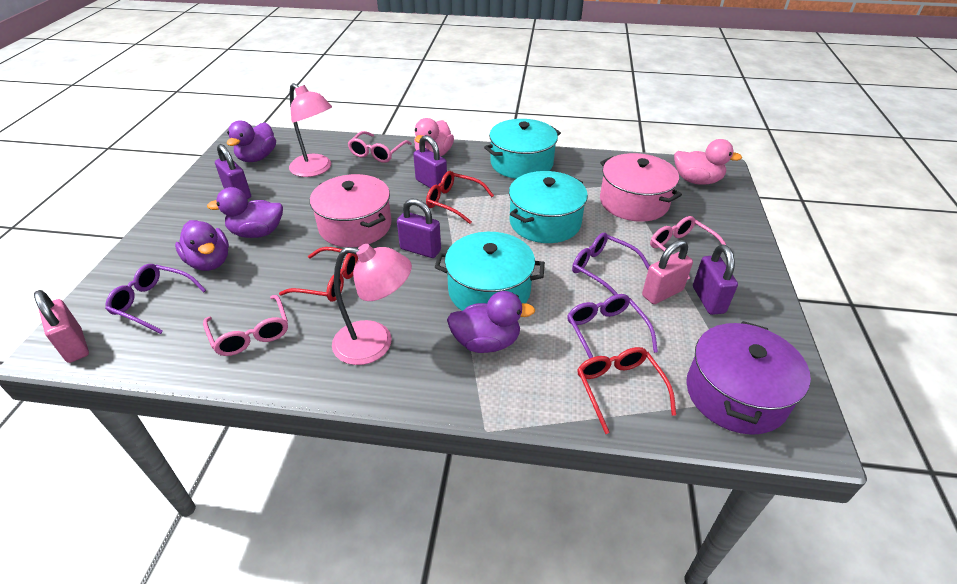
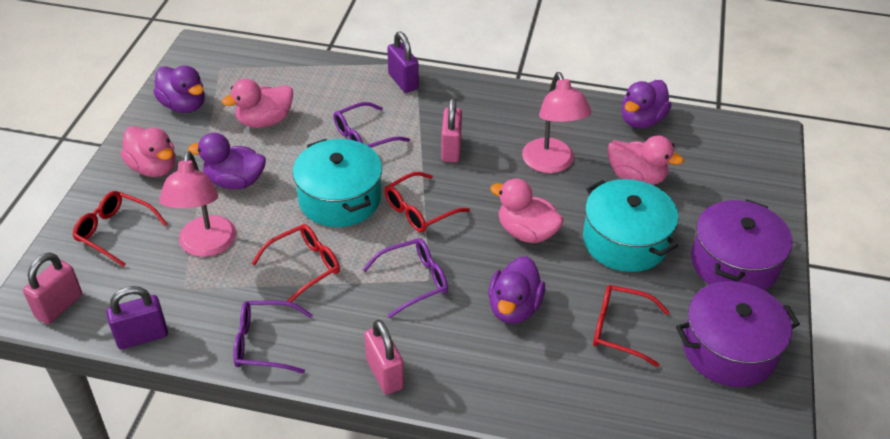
pink duck: 2 -> 4
pink glasses: 3 -> 0
pink padlock: 2 -> 3
pink pot: 2 -> 0
purple padlock: 4 -> 2
purple pot: 1 -> 2
red glasses: 3 -> 4
turquoise pot: 3 -> 2

